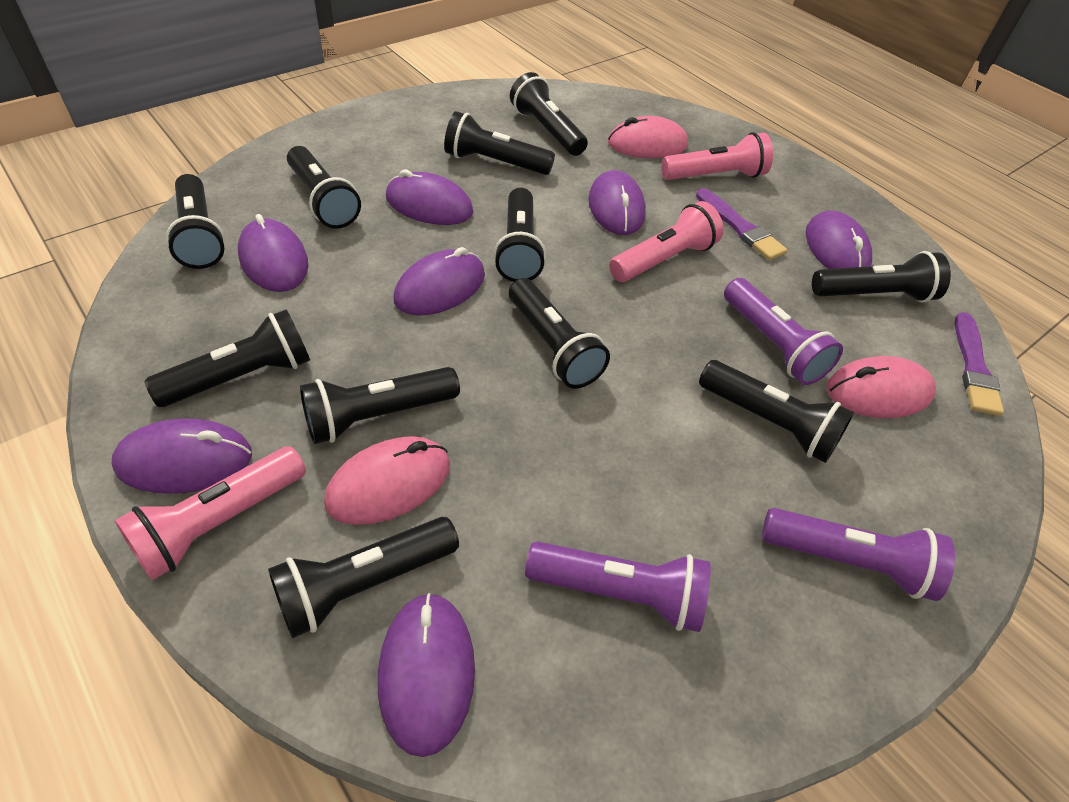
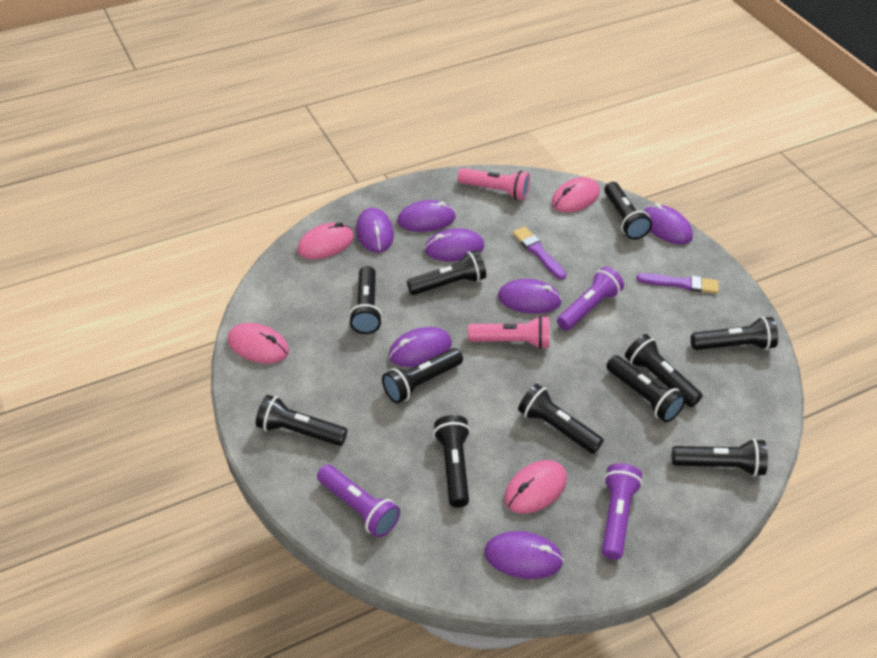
pink flashlight: 3 -> 2
pink mouse: 3 -> 4

